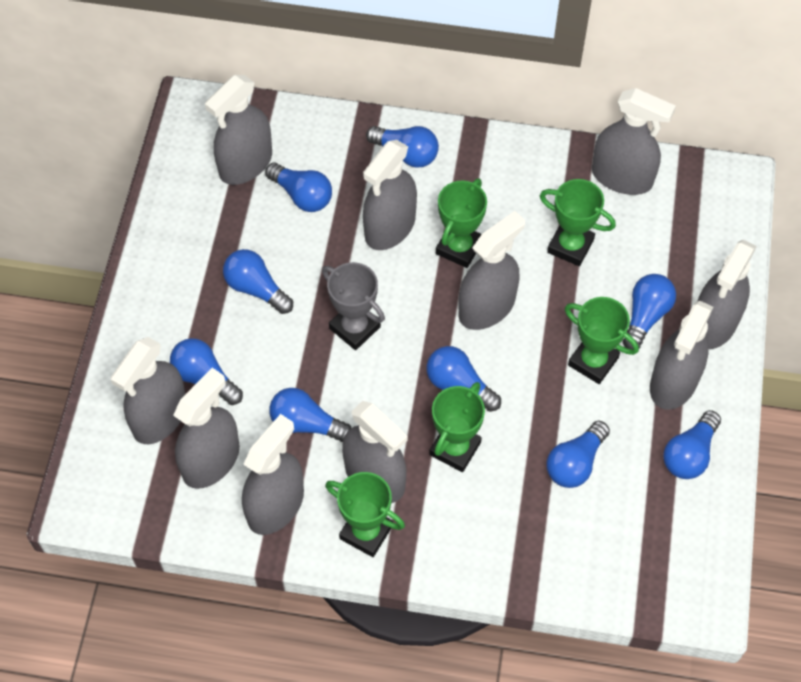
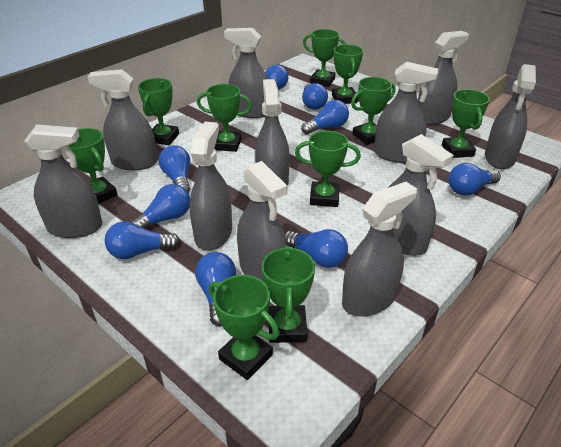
green trophy: 5 -> 10
grey spray bottle: 10 -> 11
grey trophy: 1 -> 0

